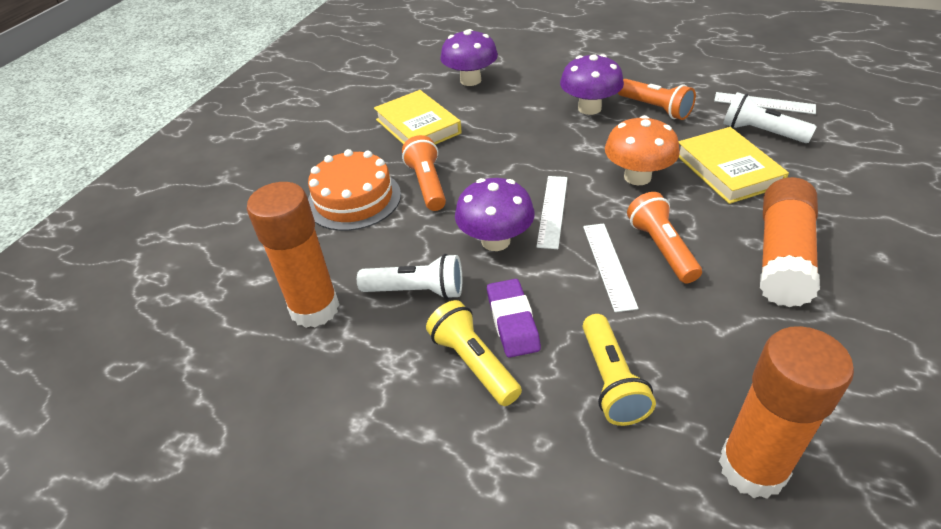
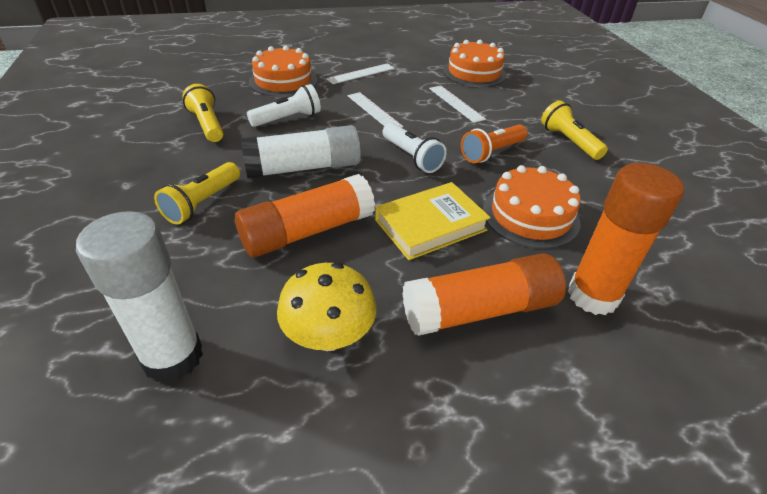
orange cake: 1 -> 3
orange flashlight: 3 -> 1
orange mushroom: 1 -> 0
purple eraser: 1 -> 0
purple mushroom: 3 -> 0
white glue stick: 0 -> 2
yellow book: 2 -> 1
yellow flashlight: 2 -> 3
yellow mushroom: 0 -> 1

